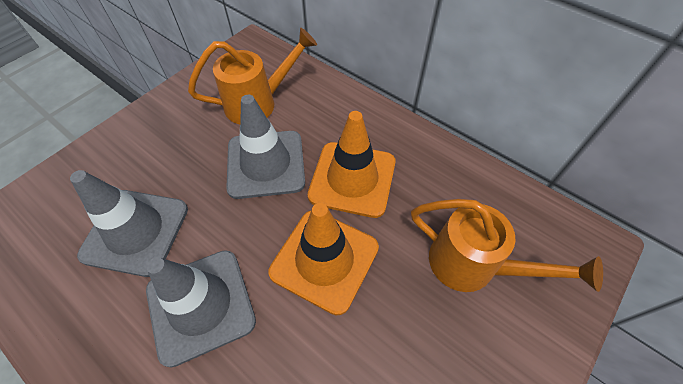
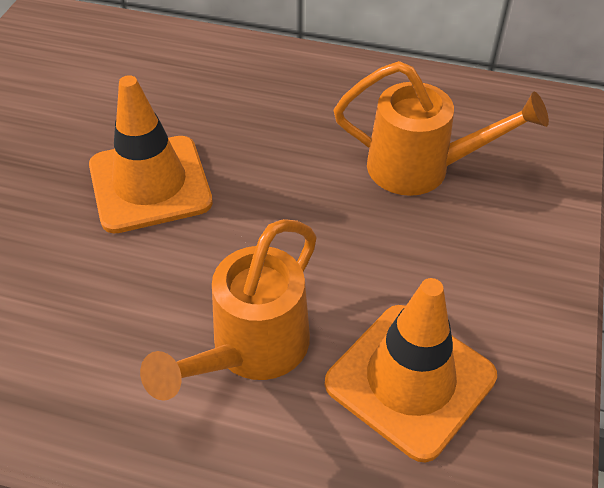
grey traffic cone: 3 -> 0

